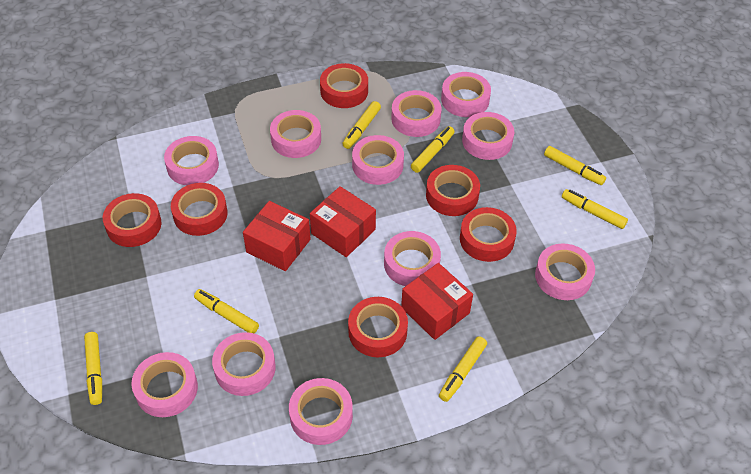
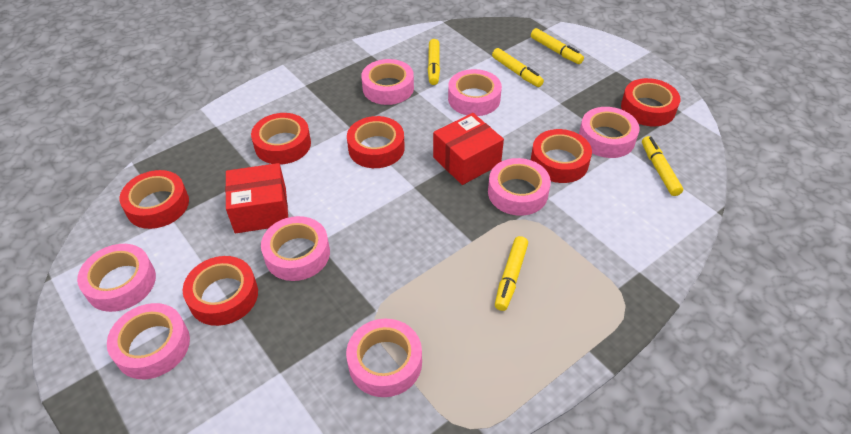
pink tape: 11 -> 8
red box: 3 -> 2
yellow marker: 7 -> 5

